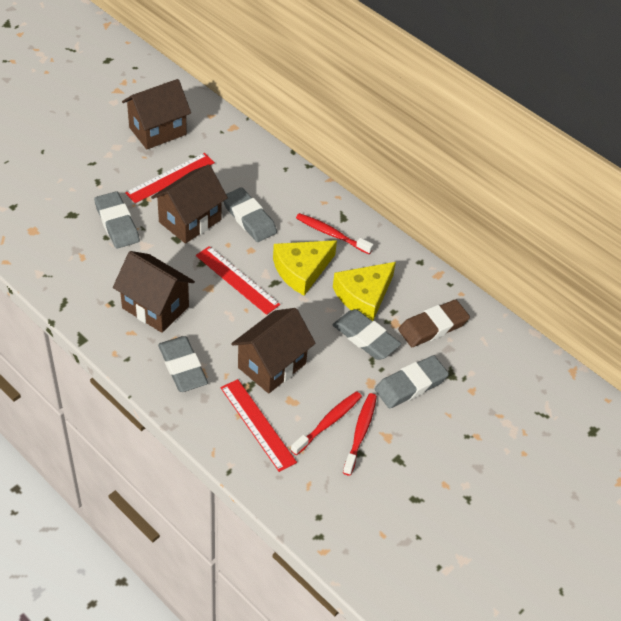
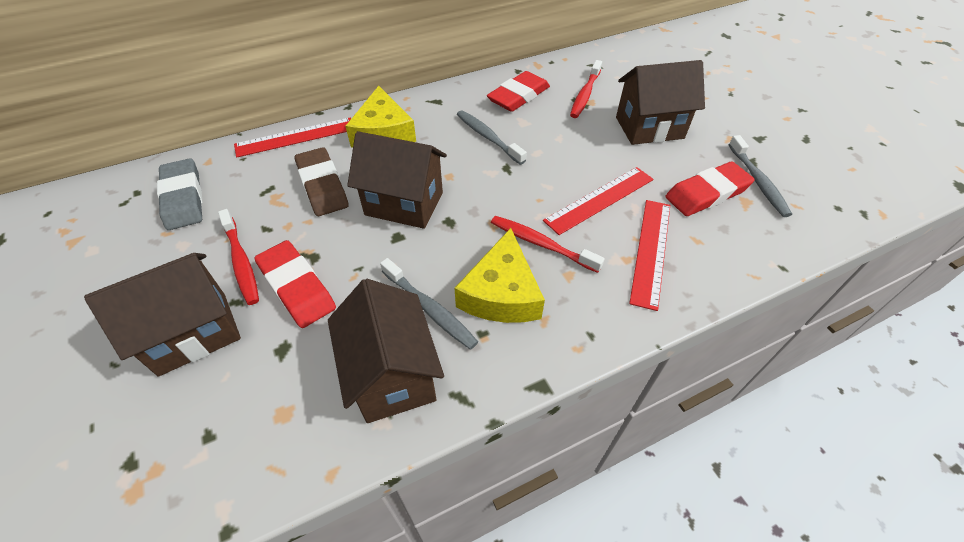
grey eraser: 5 -> 1
grey toothbrush: 0 -> 3
red eraser: 0 -> 3

